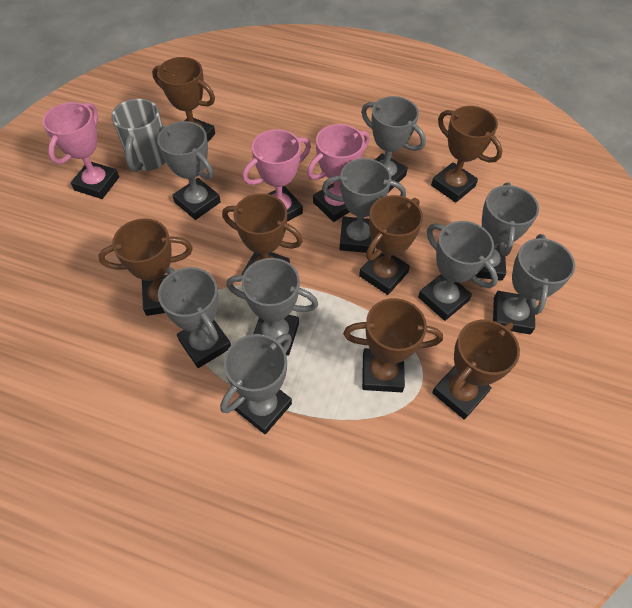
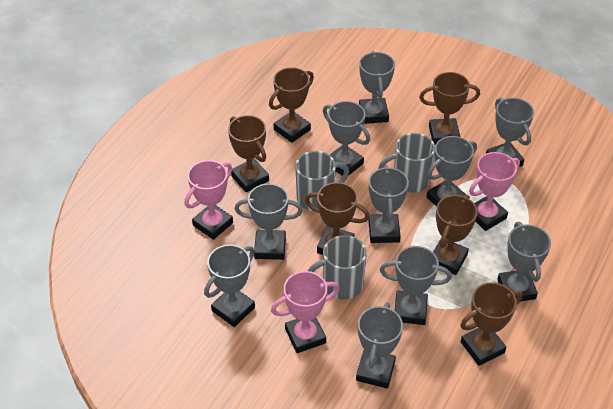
brown trophy: 7 -> 6
grey mug: 1 -> 3
grey trophy: 9 -> 10

